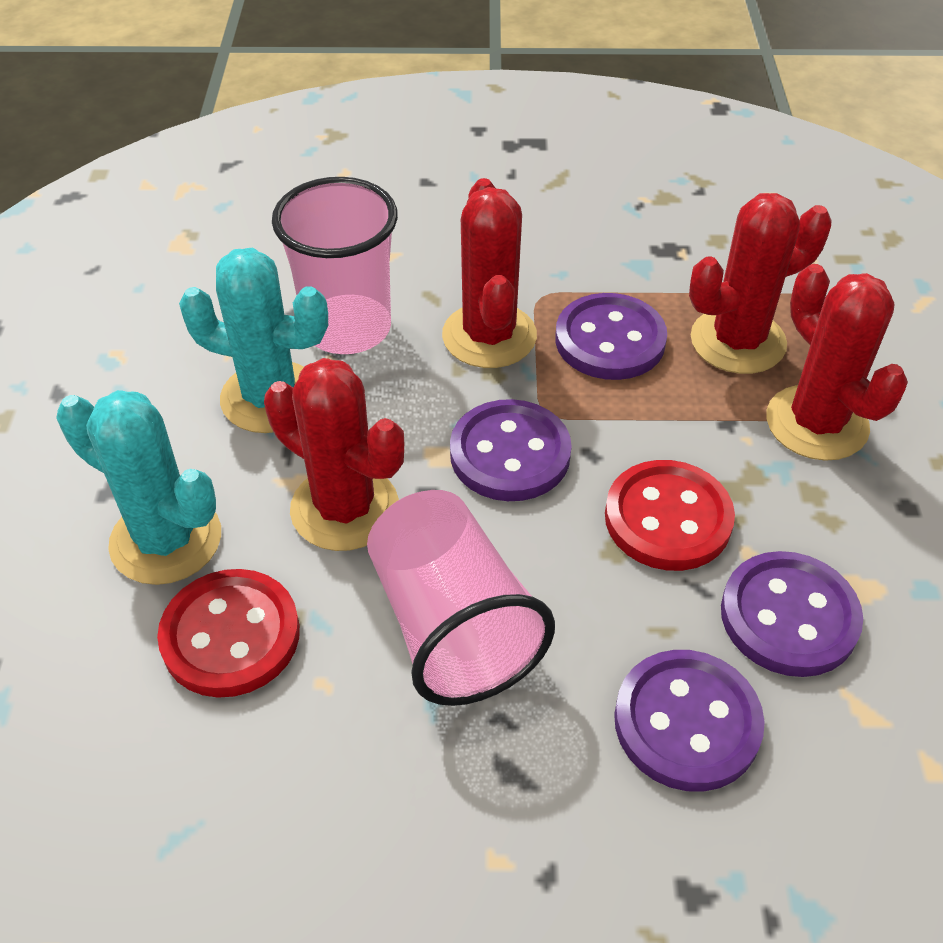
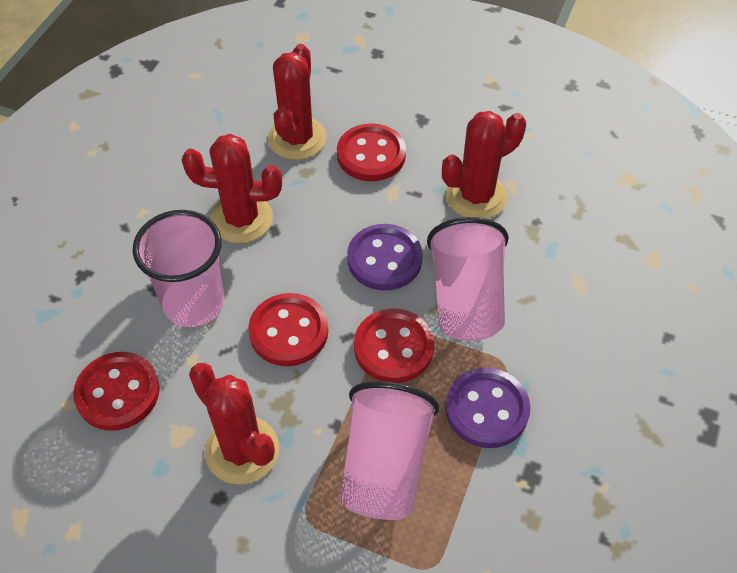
pink cup: 2 -> 3
purple button: 4 -> 2
red button: 2 -> 4
turquoise cactus: 2 -> 0

